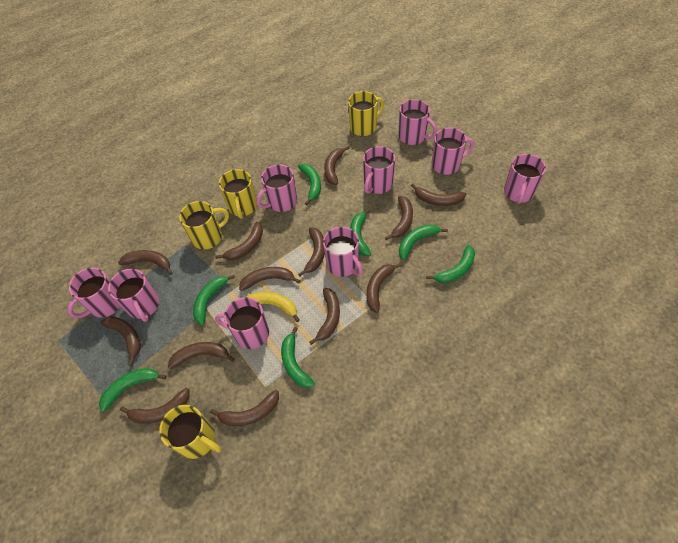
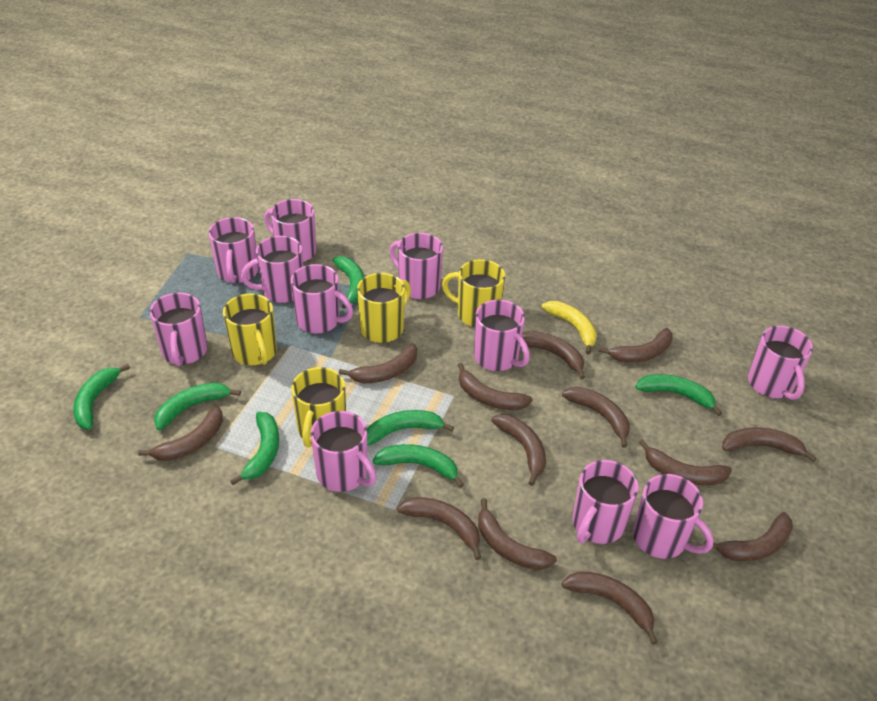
pink mug: 9 -> 11

